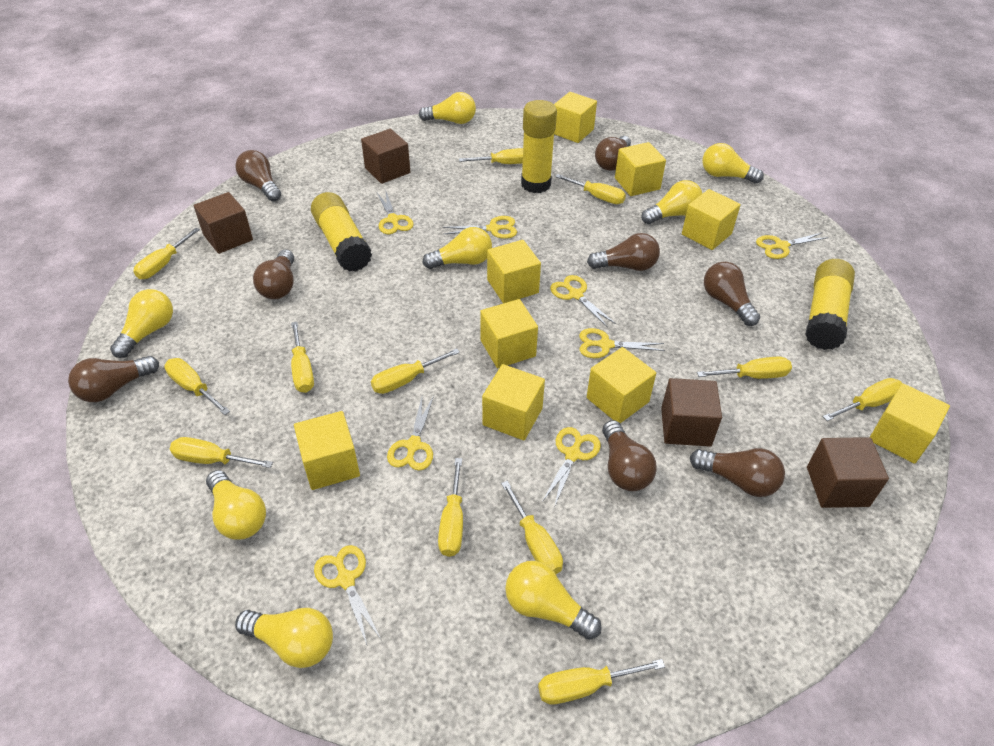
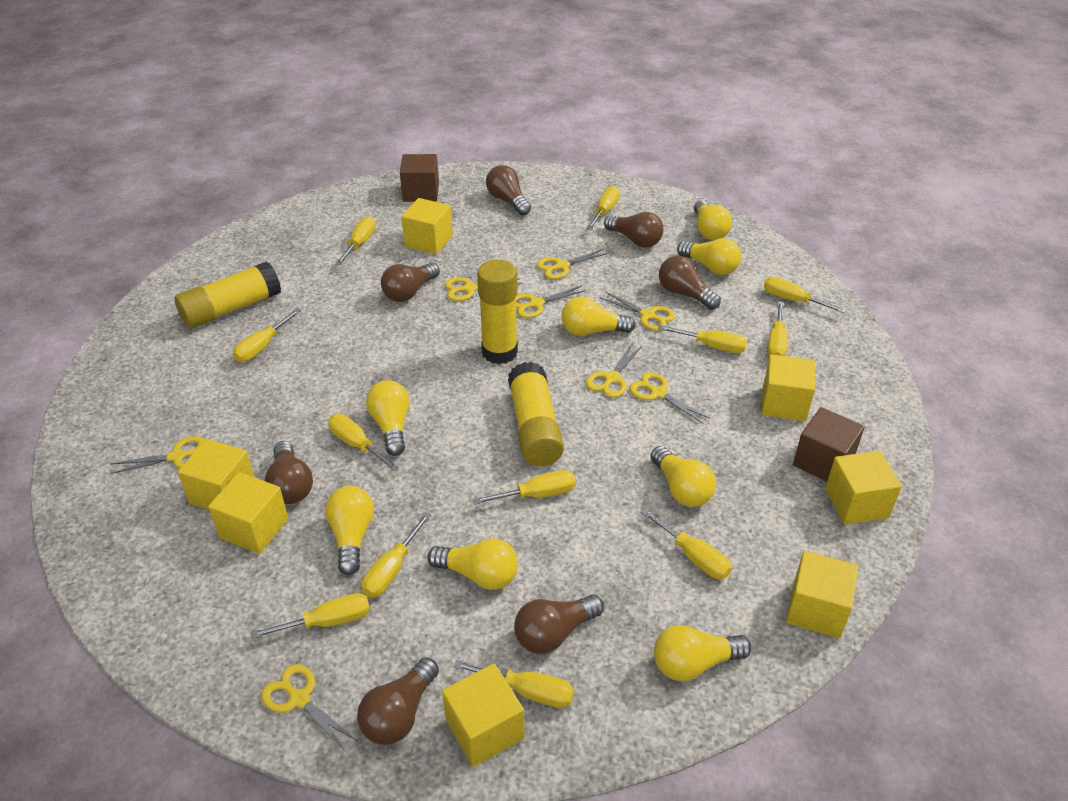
brown cube: 4 -> 2
brown light bulb: 8 -> 7
yellow cube: 9 -> 7

